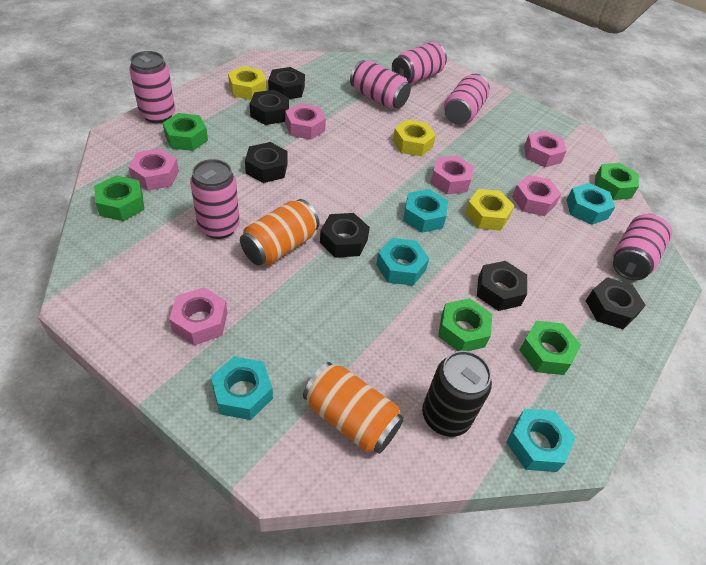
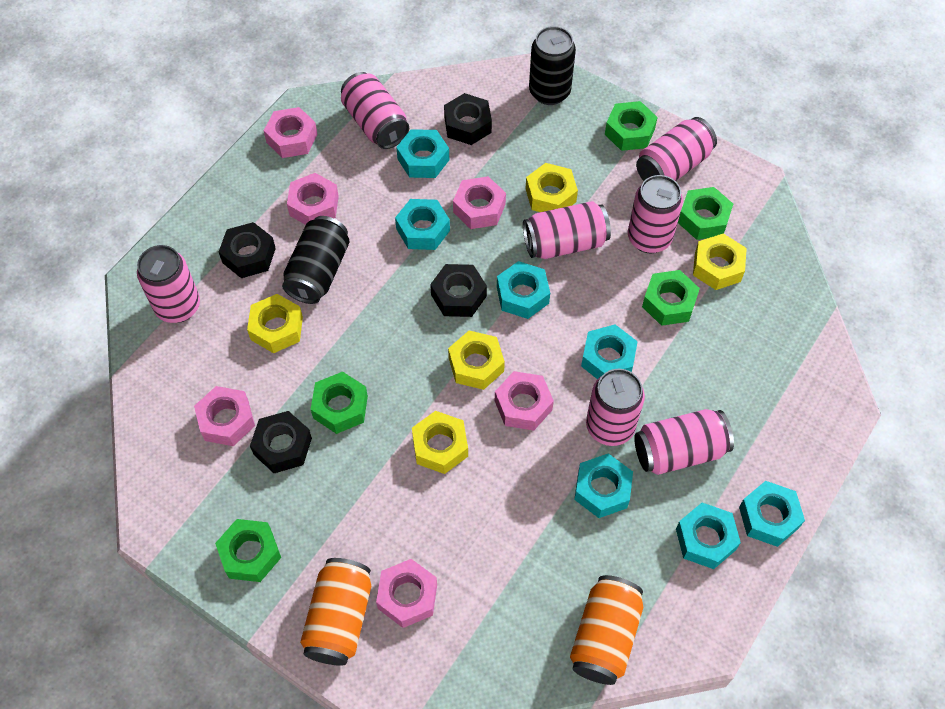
black can: 1 -> 2
black nut: 6 -> 4
pink can: 6 -> 7
turquoise nut: 5 -> 7
yellow nut: 3 -> 5

